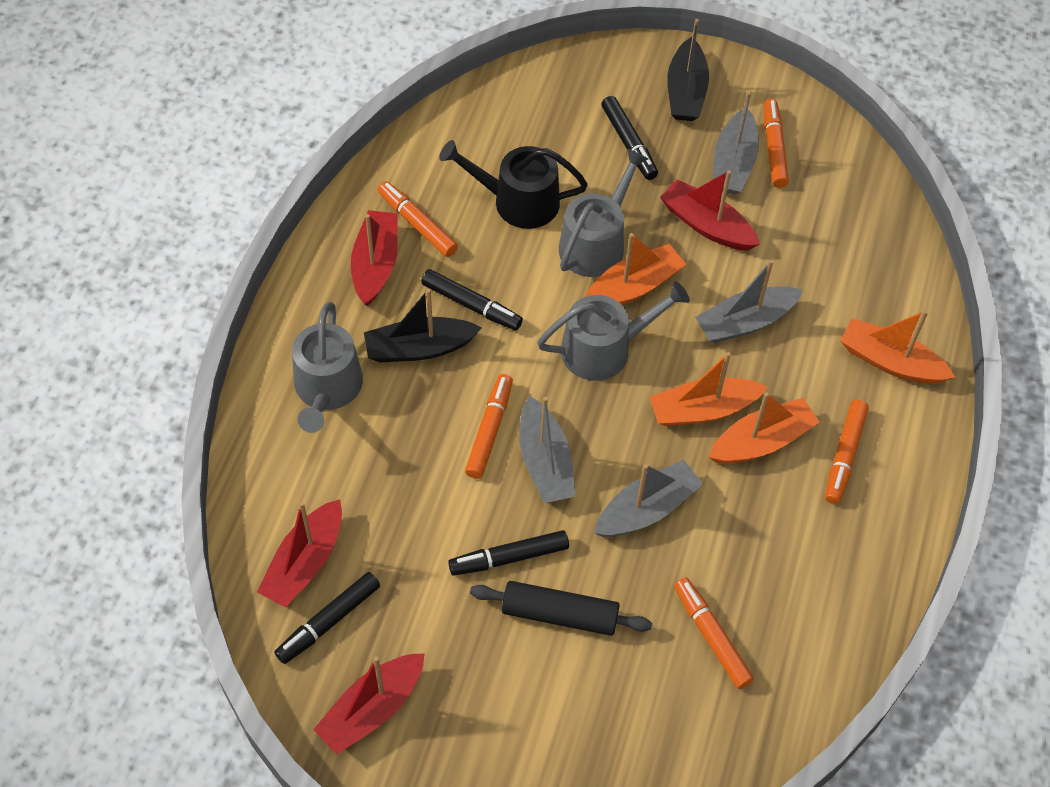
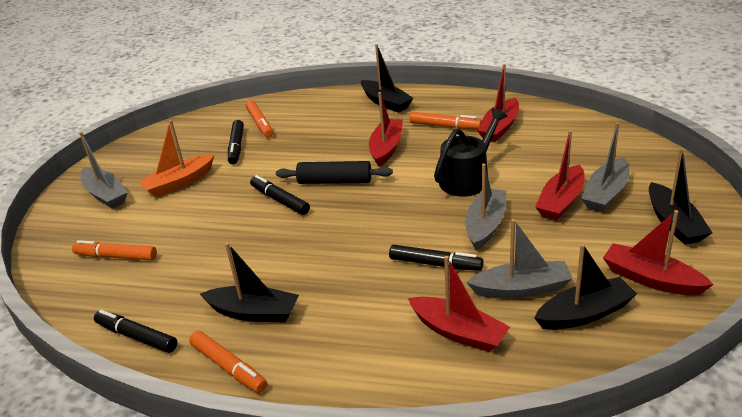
black boat: 2 -> 4
grey watering can: 3 -> 0
orange boat: 4 -> 1
orange marker: 5 -> 4
red boat: 4 -> 5

